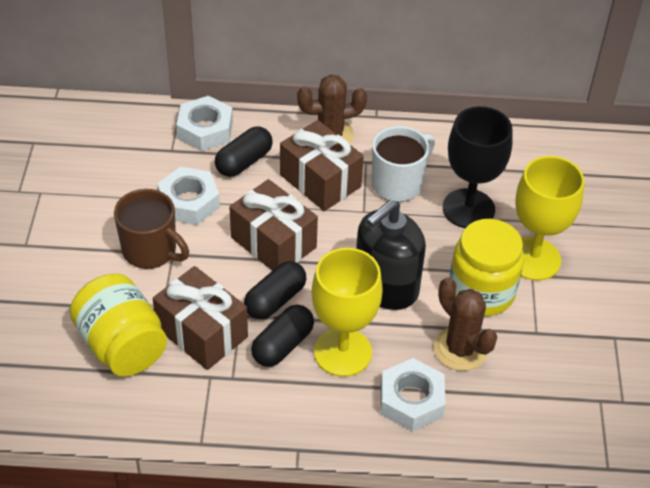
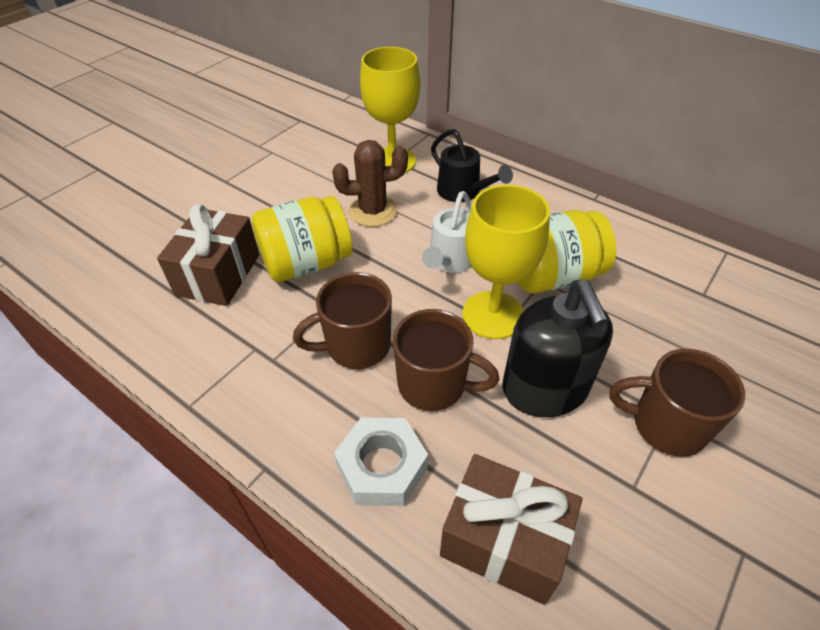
black capsule: 3 -> 0
black goblet: 1 -> 0
black watering can: 0 -> 1
brown cactus: 2 -> 1
brown gift: 3 -> 2
brown mug: 1 -> 3
white mug: 1 -> 0
white nut: 3 -> 1
white watering can: 0 -> 1

